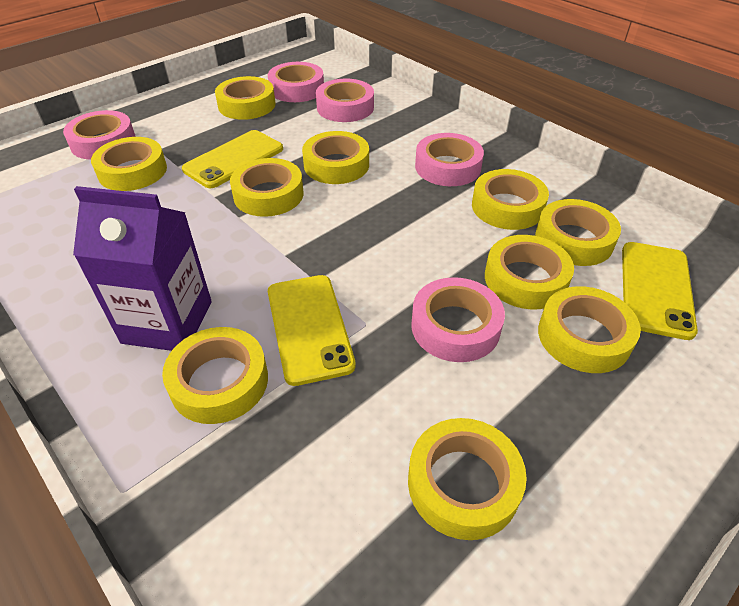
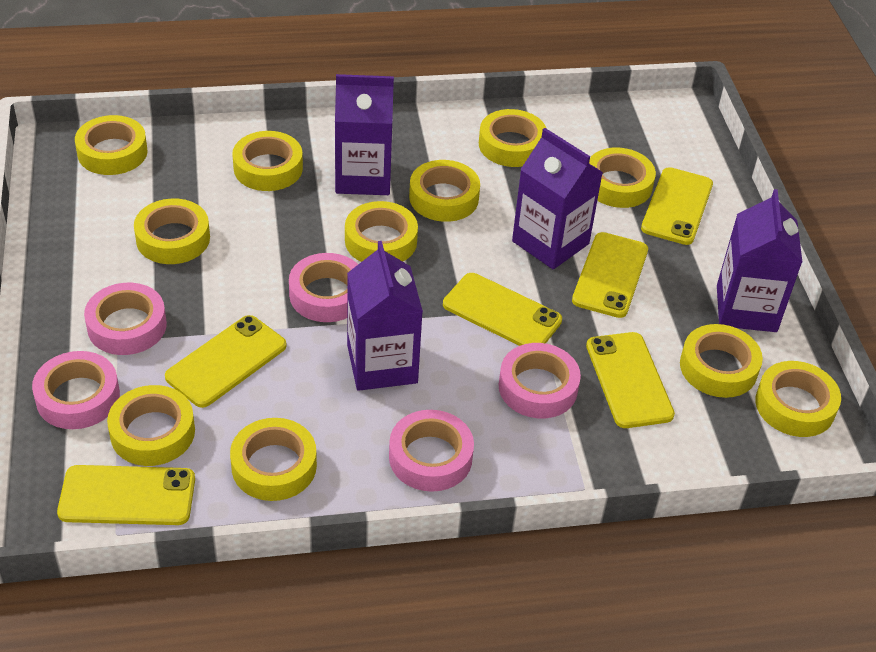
purple carton: 1 -> 4
yellow phone: 3 -> 6
yellow tape: 10 -> 11

